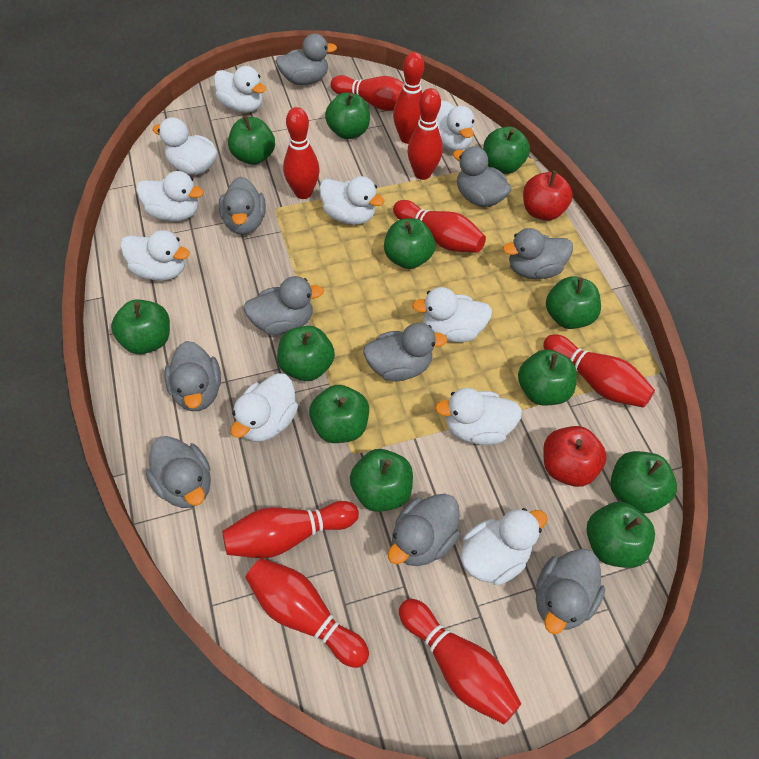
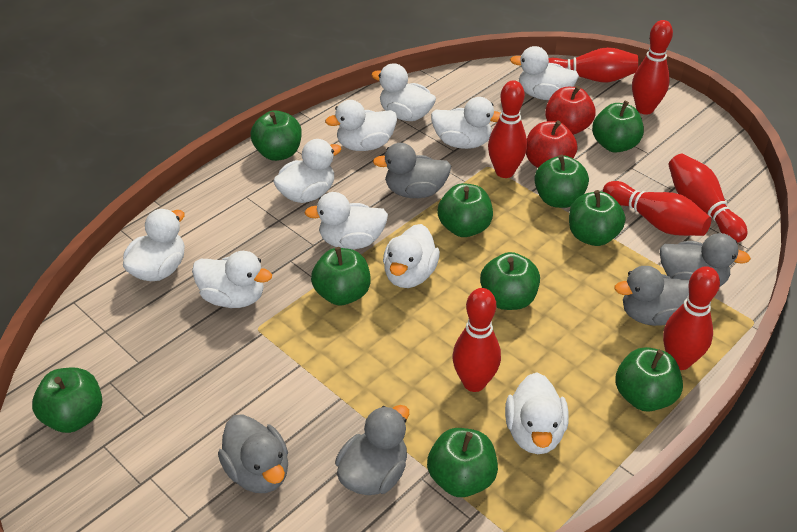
green apple: 12 -> 10
grey duck: 10 -> 5
red bowling pin: 9 -> 7

